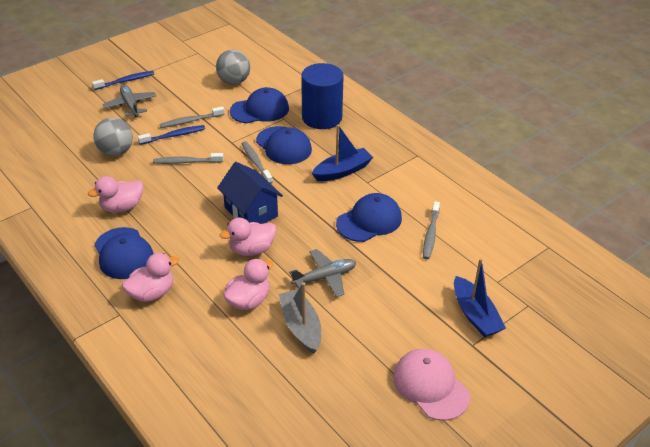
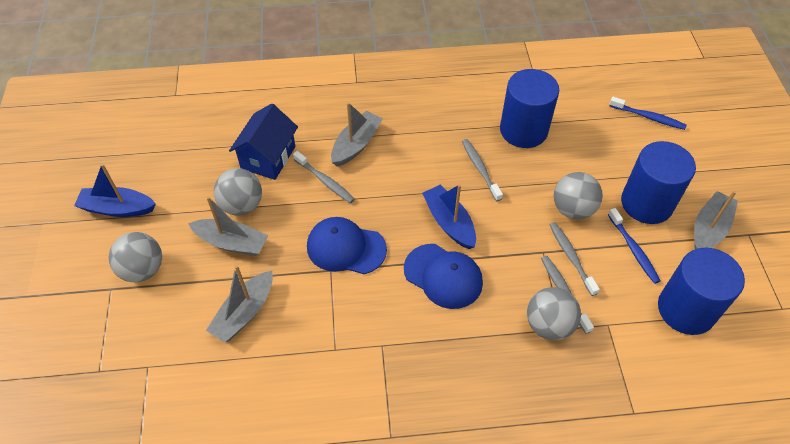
blue cap: 4 -> 2
blue cylinder: 1 -> 3
grey ball: 2 -> 4
grey boat: 1 -> 4
grey plane: 2 -> 0
pink cap: 1 -> 0
pink duck: 4 -> 0

